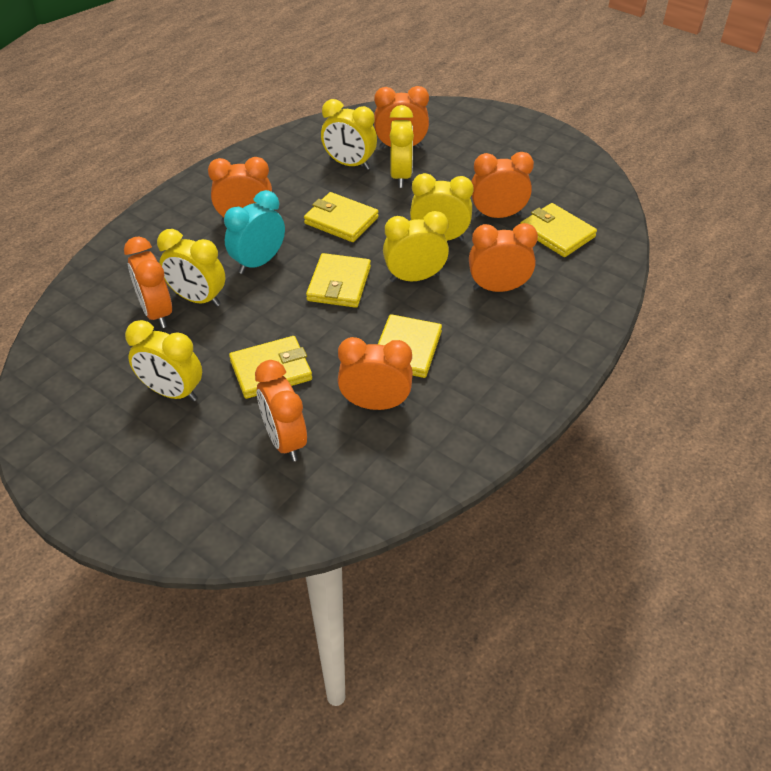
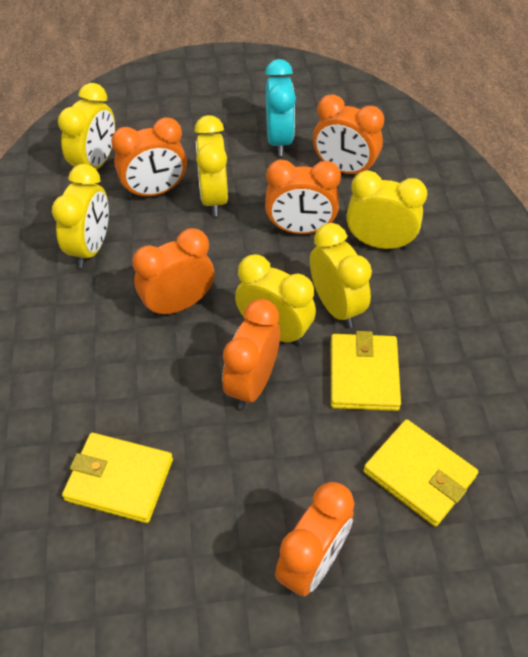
orange clock: 7 -> 6
yellow wallet: 5 -> 3

